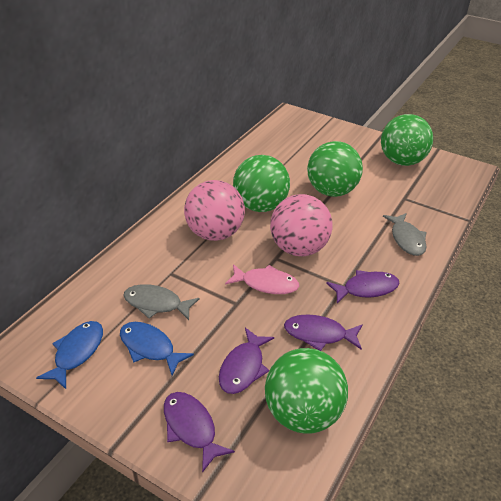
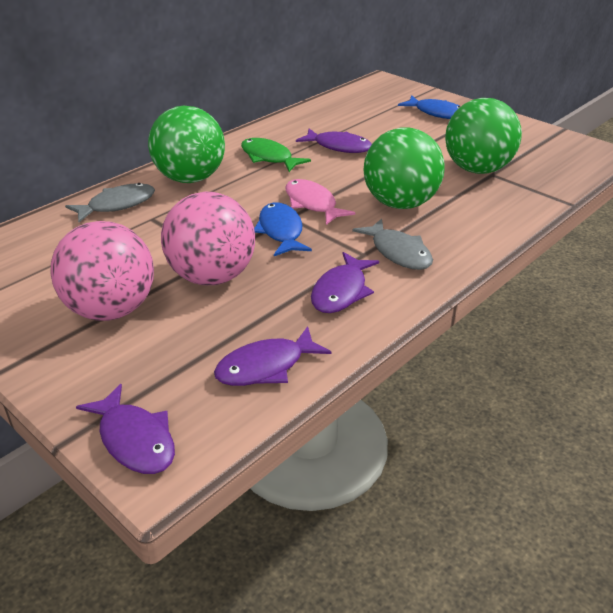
green ball: 4 -> 3
green fish: 0 -> 1

